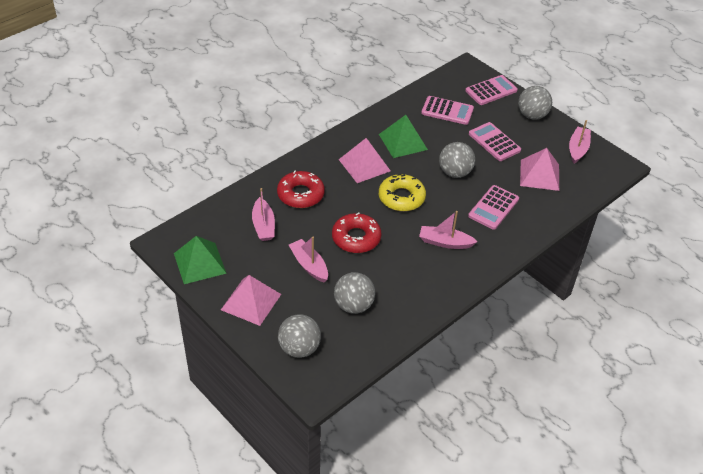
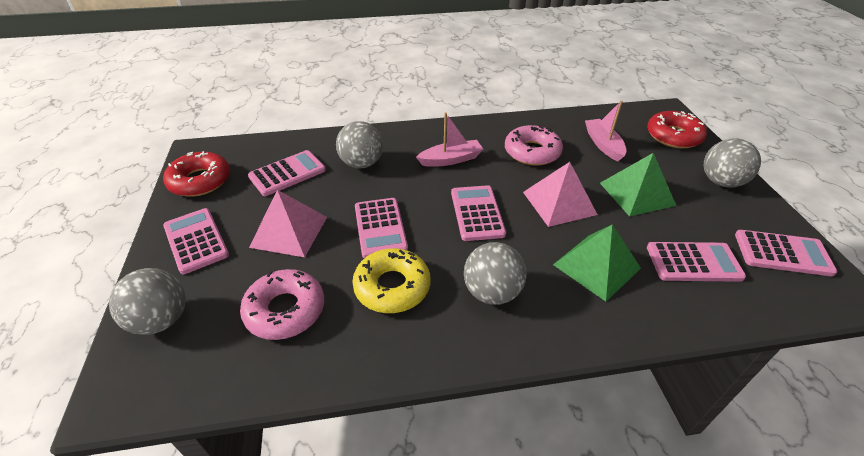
pink boat: 4 -> 2
pink calculator: 4 -> 6
pink donut: 0 -> 2
pink pyramid: 3 -> 2

